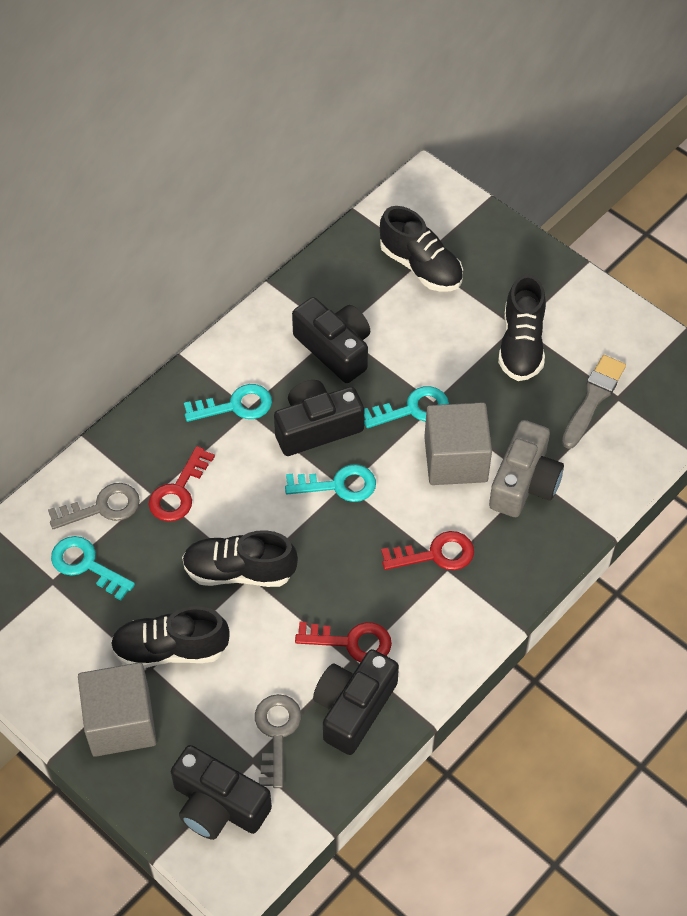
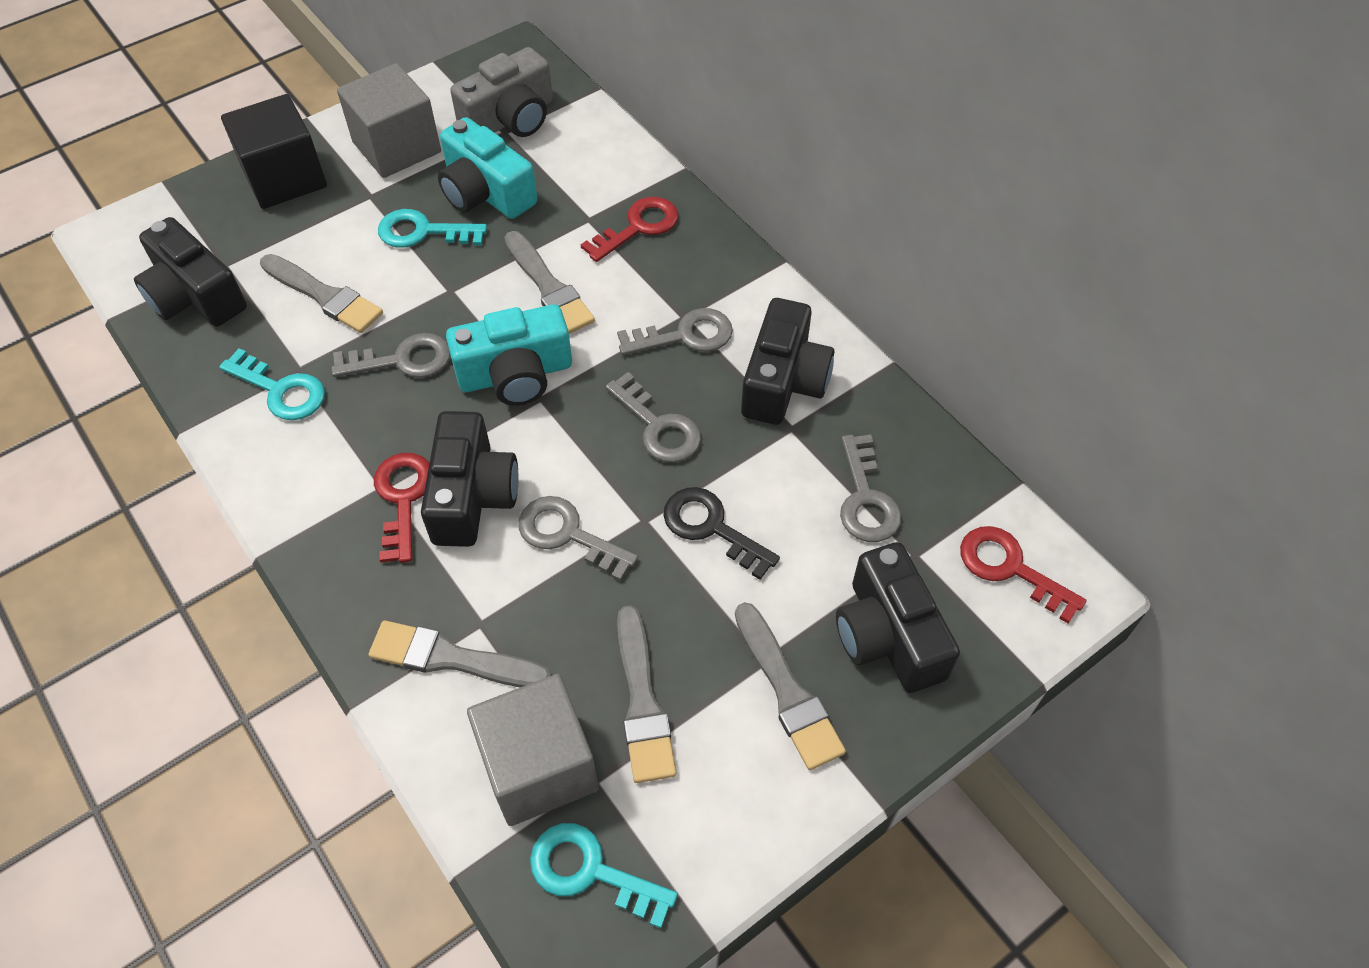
black cube: 0 -> 1
black key: 0 -> 1
black shoe: 4 -> 0
grey brush: 1 -> 5
grey key: 2 -> 5
turquoise camera: 0 -> 2
turquoise key: 4 -> 3

